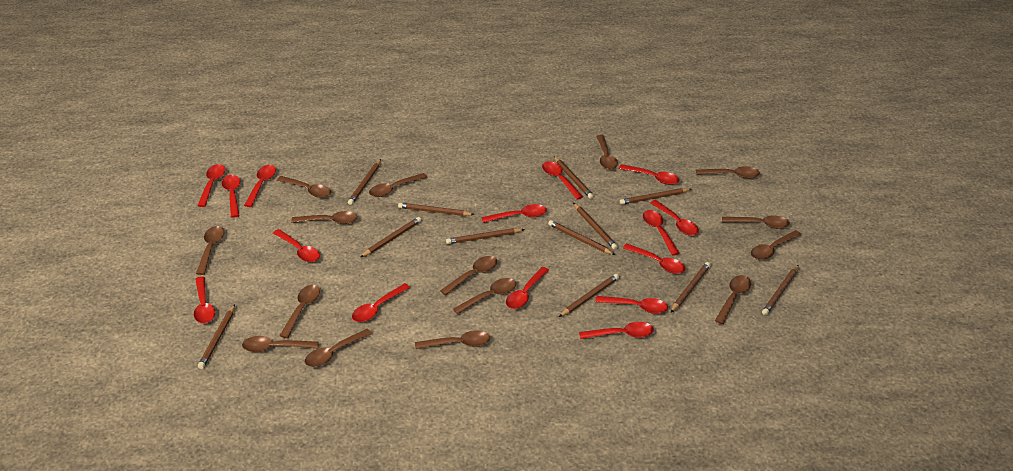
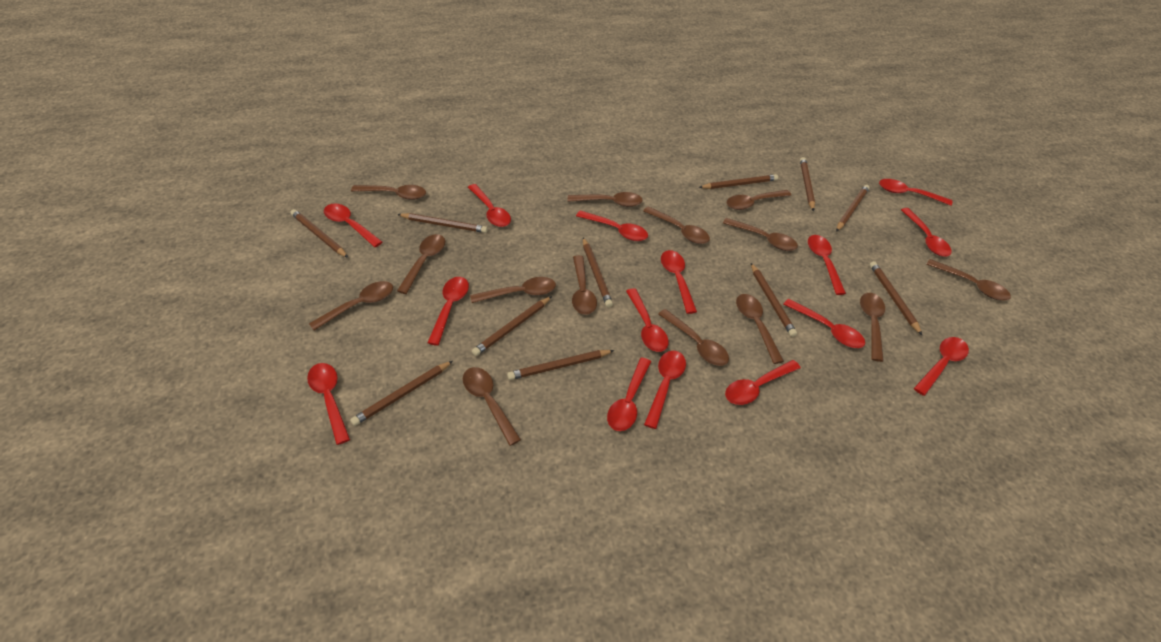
brown pencil: 12 -> 11
brown spoon: 15 -> 14

